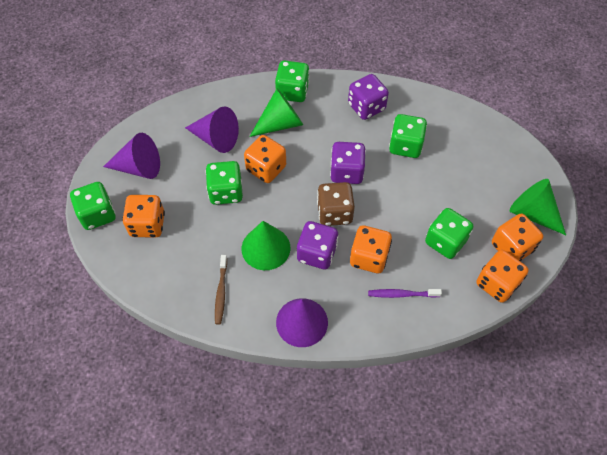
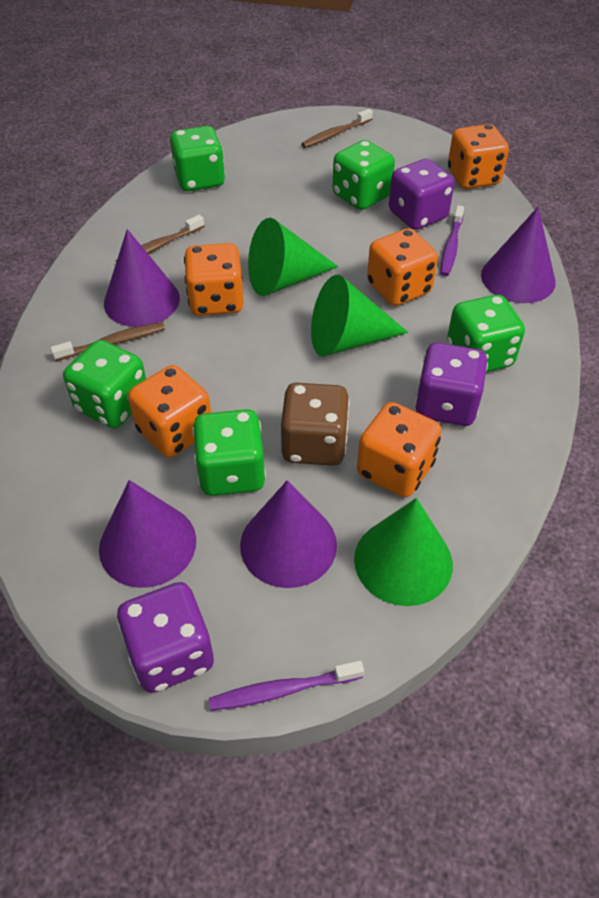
brown toothbrush: 1 -> 3
purple cone: 3 -> 4
purple toothbrush: 1 -> 2

